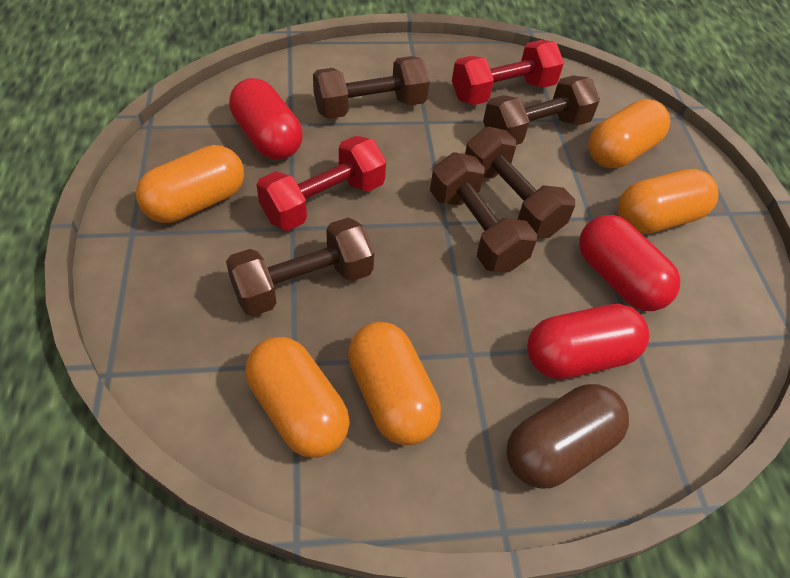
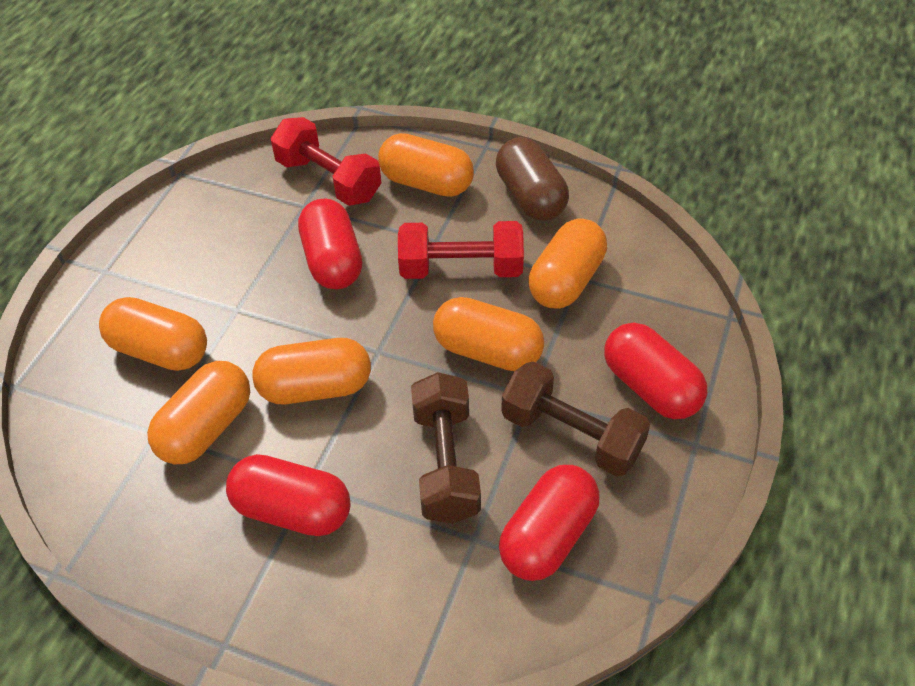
brown dumbbell: 5 -> 2
orange capsule: 5 -> 6
red capsule: 3 -> 4

